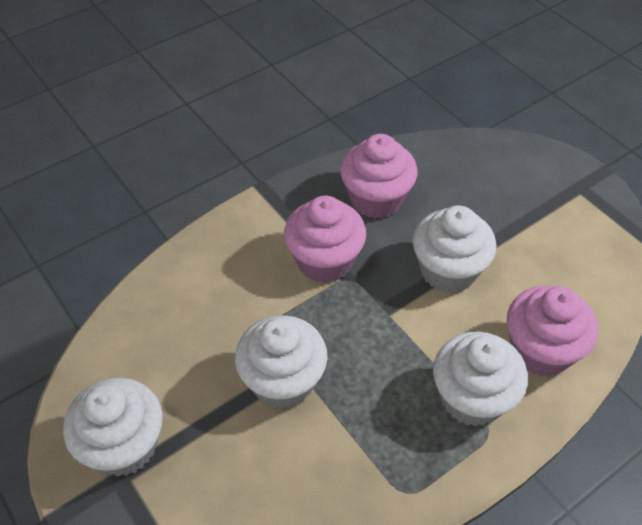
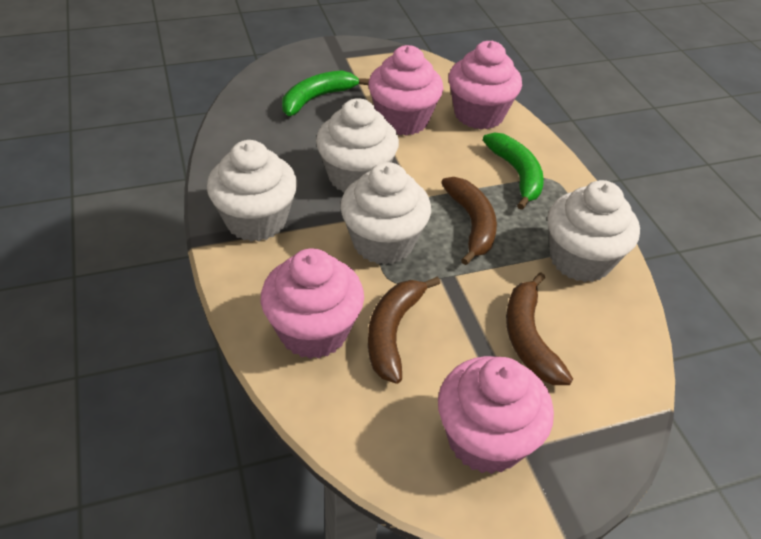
brown banana: 0 -> 3
green banana: 0 -> 2
pink cupcake: 3 -> 4

